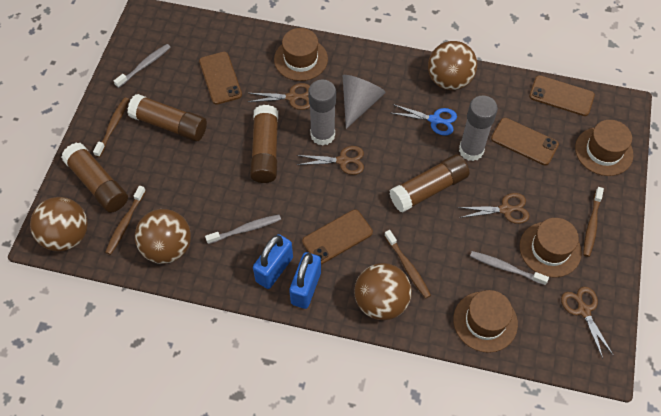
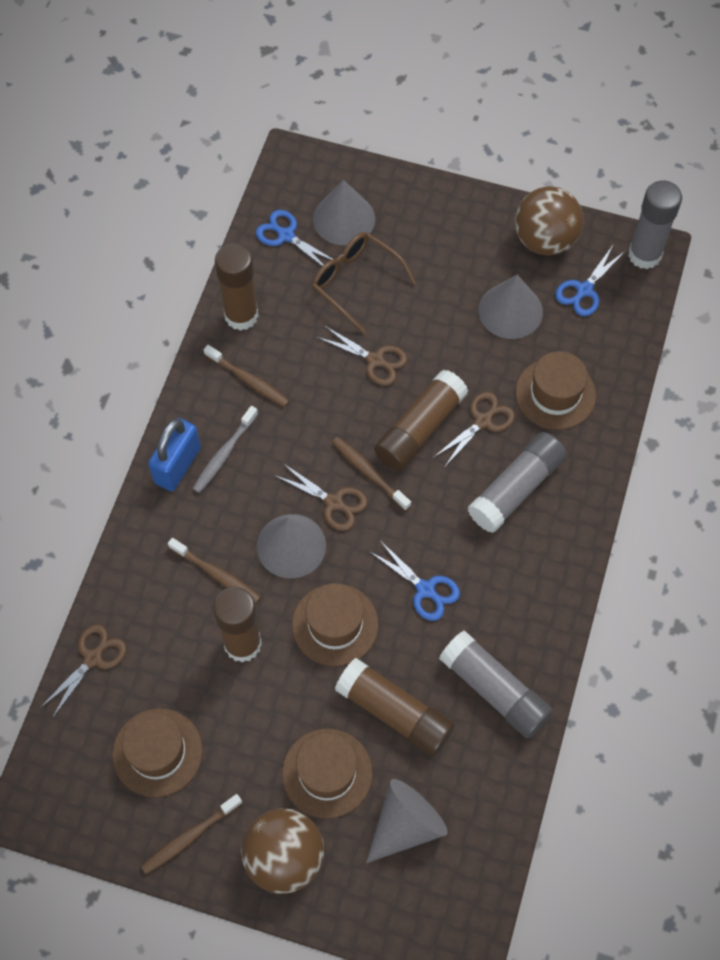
blue padlock: 2 -> 1
blue scissors: 1 -> 3
brown ball: 4 -> 2
brown glasses: 0 -> 1
brown phone: 4 -> 0
grey cone: 1 -> 4
grey glue stick: 2 -> 3
grey toothbrush: 3 -> 1

